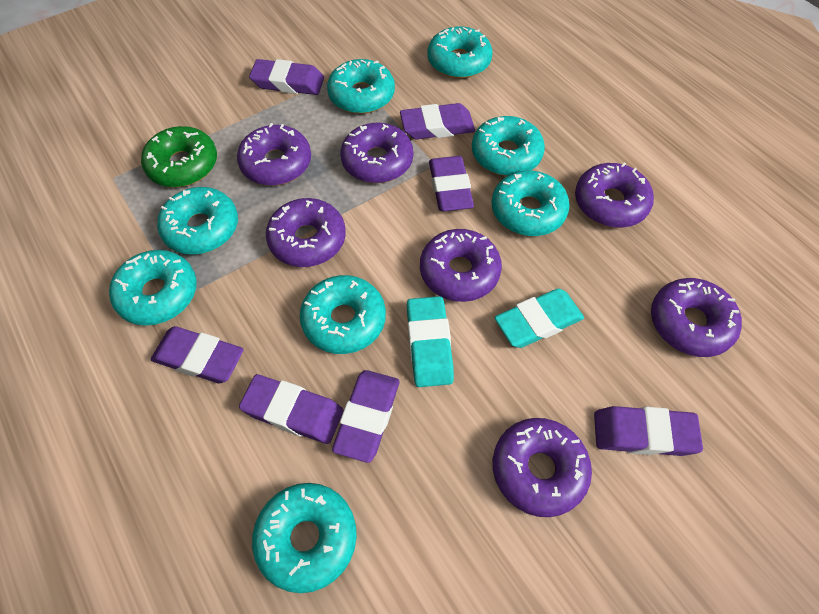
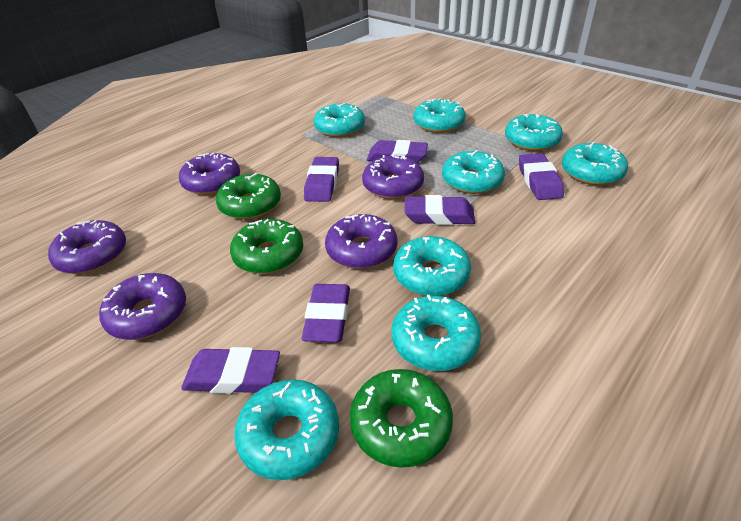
green donut: 1 -> 3
purple donut: 7 -> 5
purple eraser: 7 -> 6
turquoise eraser: 2 -> 0

